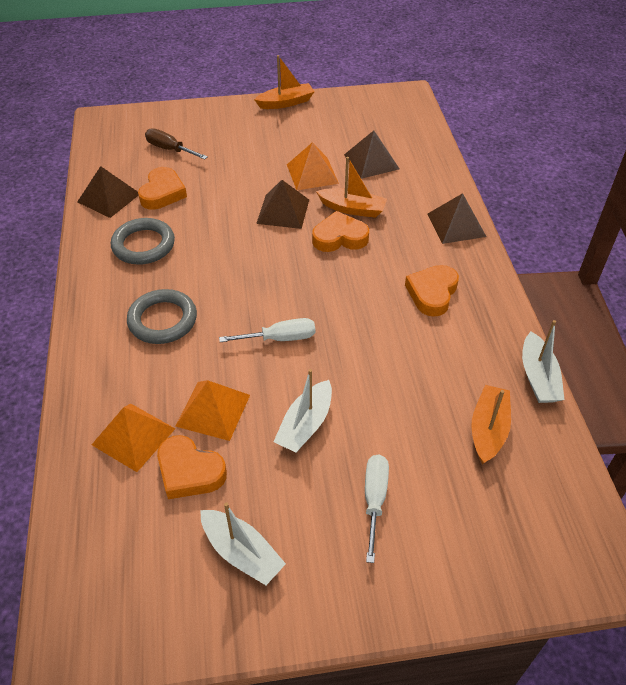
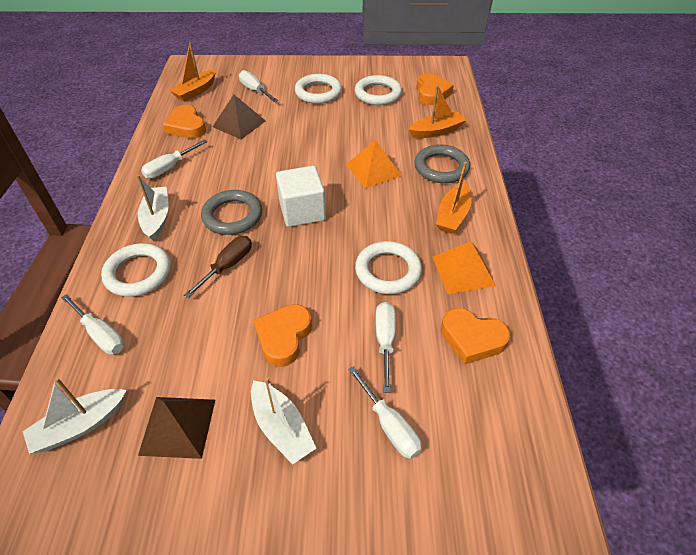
brown pyramid: 4 -> 2
orange pyramid: 3 -> 2
white cube: 0 -> 1
white ring: 0 -> 4
white screwdriver: 2 -> 5

